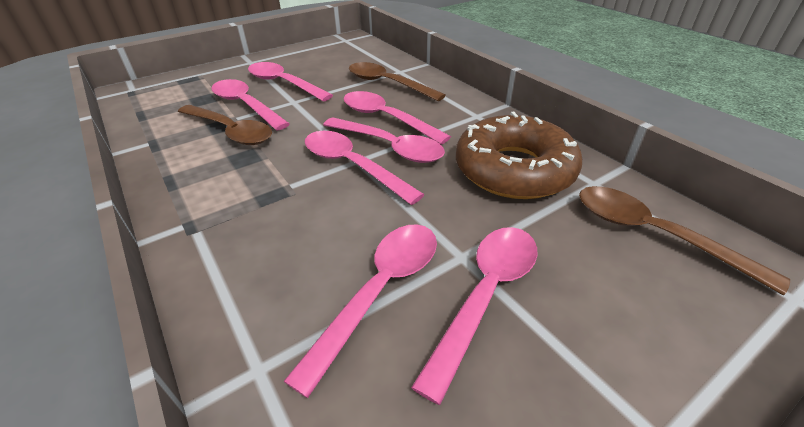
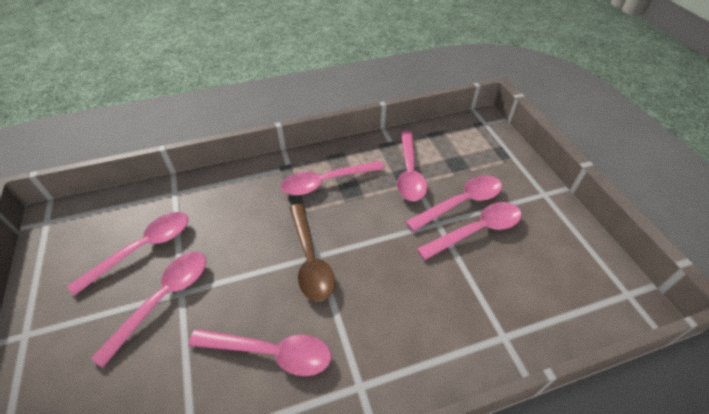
brown donut: 1 -> 0
brown spoon: 3 -> 1

